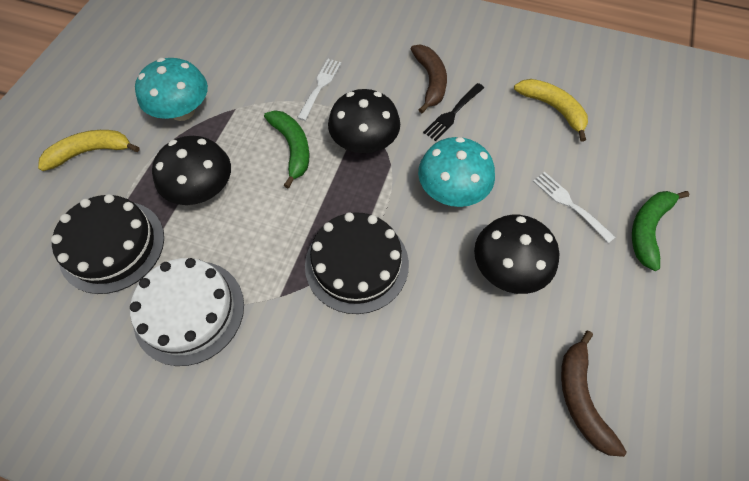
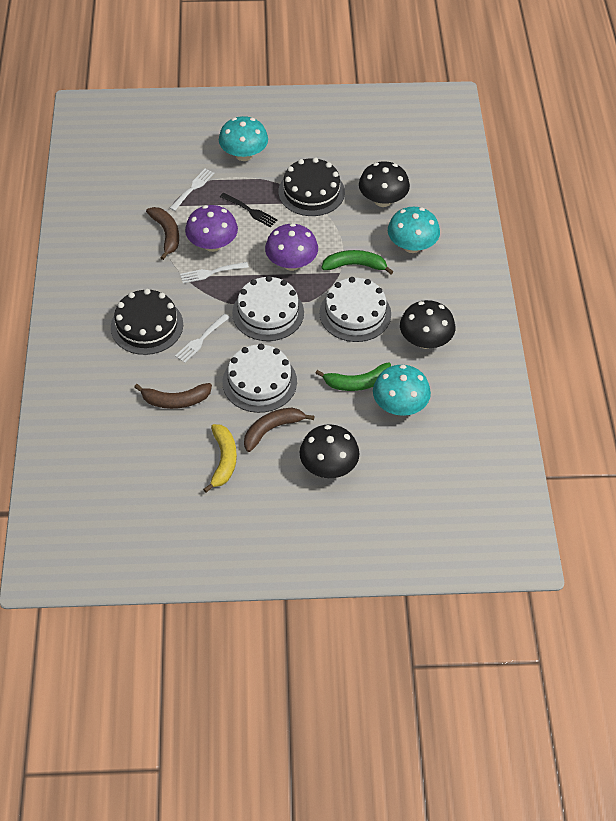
brown banana: 2 -> 3
purple mushroom: 0 -> 2
turquoise mushroom: 2 -> 3
white cake: 1 -> 3
white fork: 2 -> 3
yellow banana: 2 -> 1

